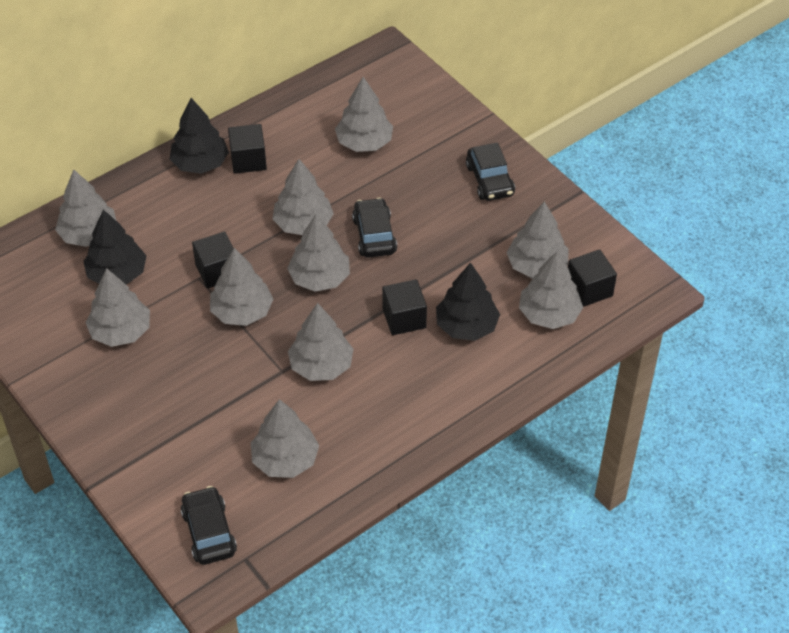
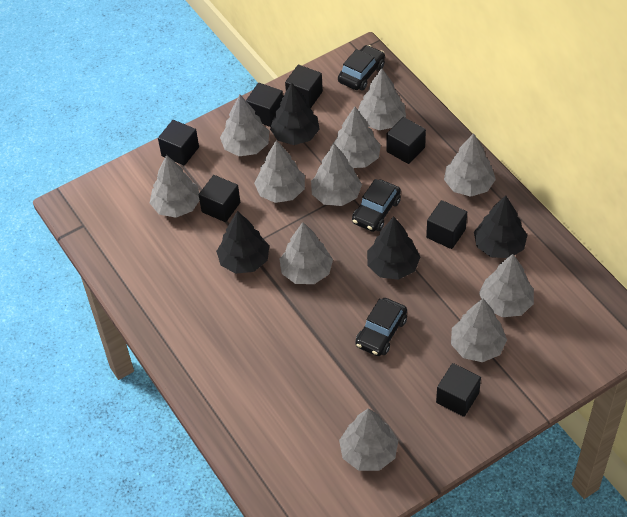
black cube: 4 -> 7
black tree: 3 -> 4
grey tree: 10 -> 11

